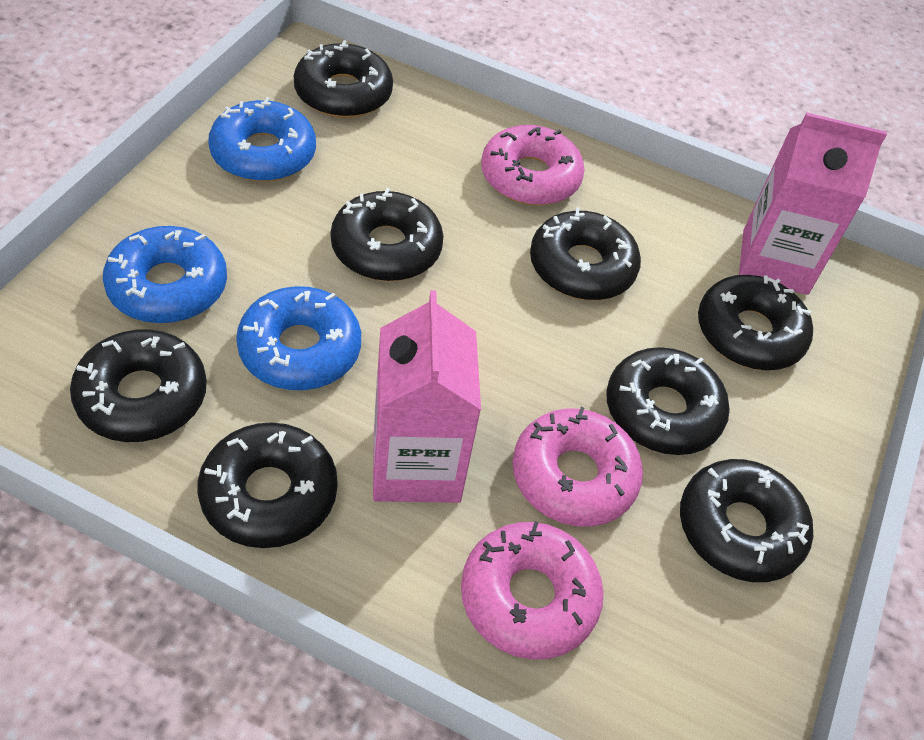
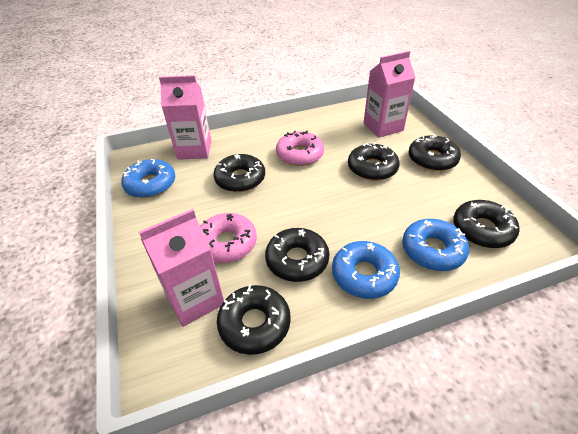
black donut: 8 -> 6
pink carton: 2 -> 3
pink donut: 3 -> 2

